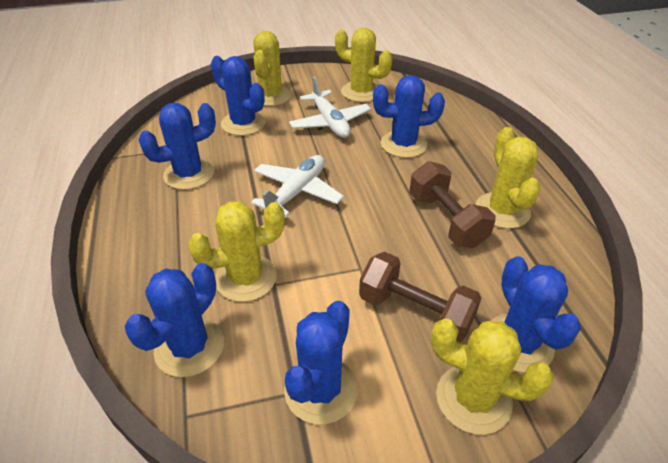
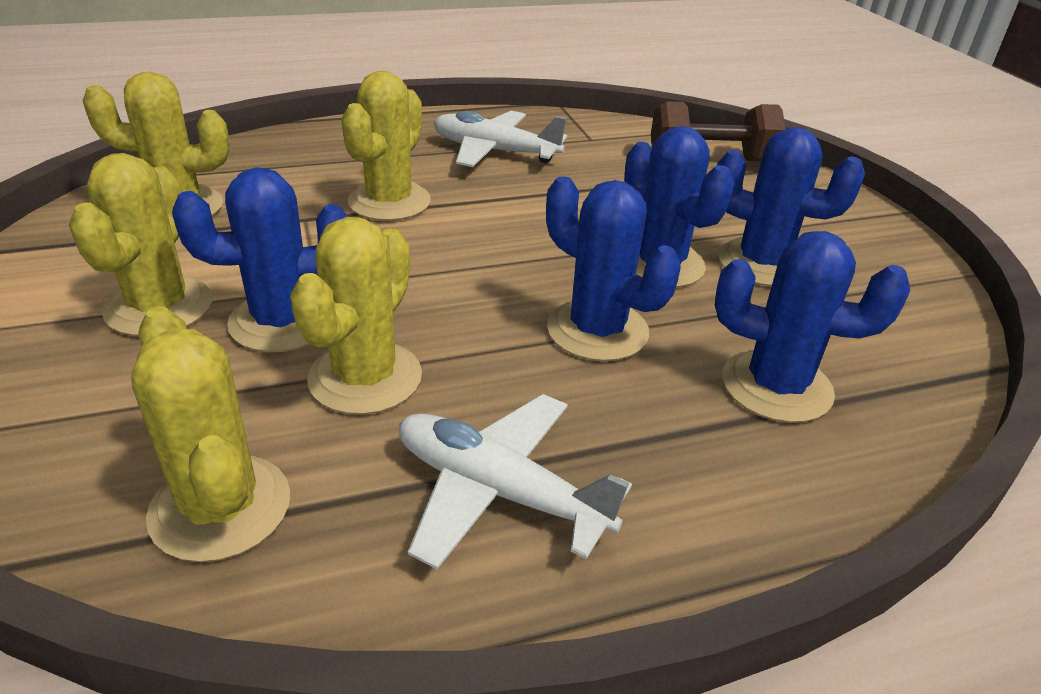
blue cactus: 6 -> 5
brown dumbbell: 2 -> 1

